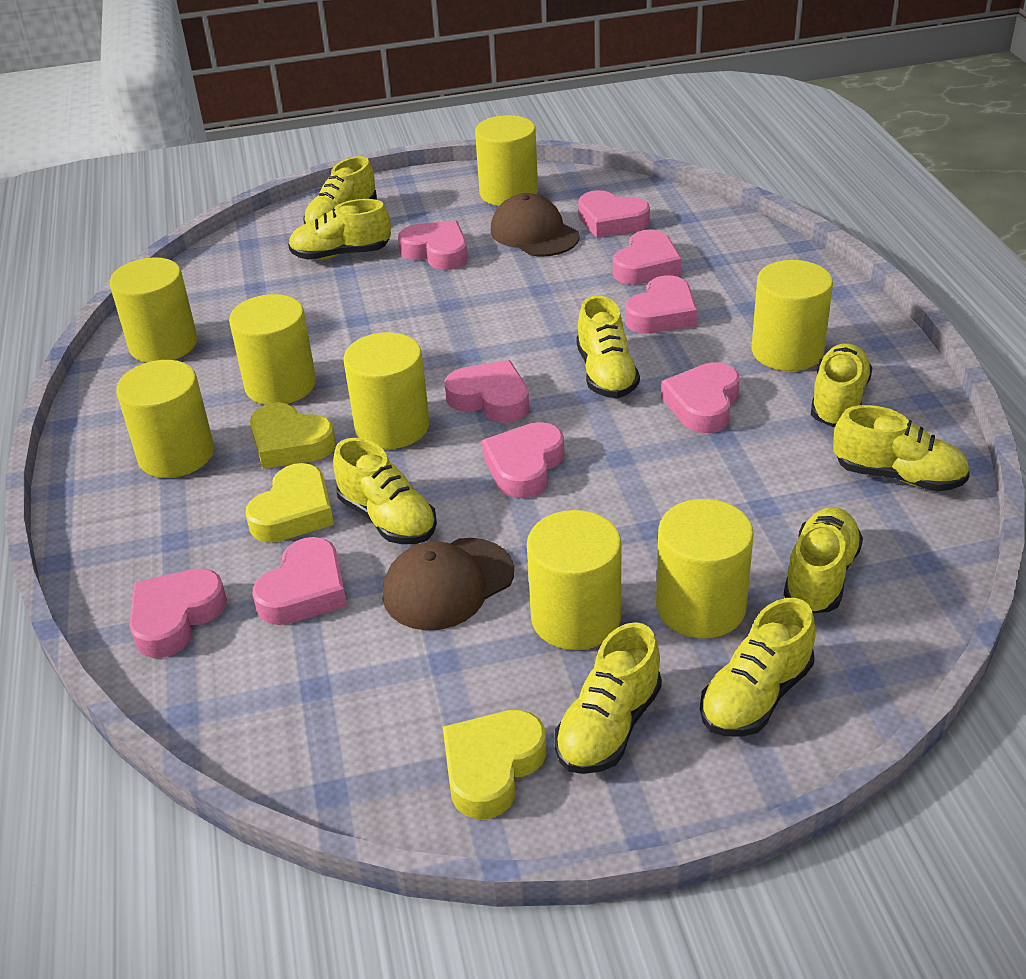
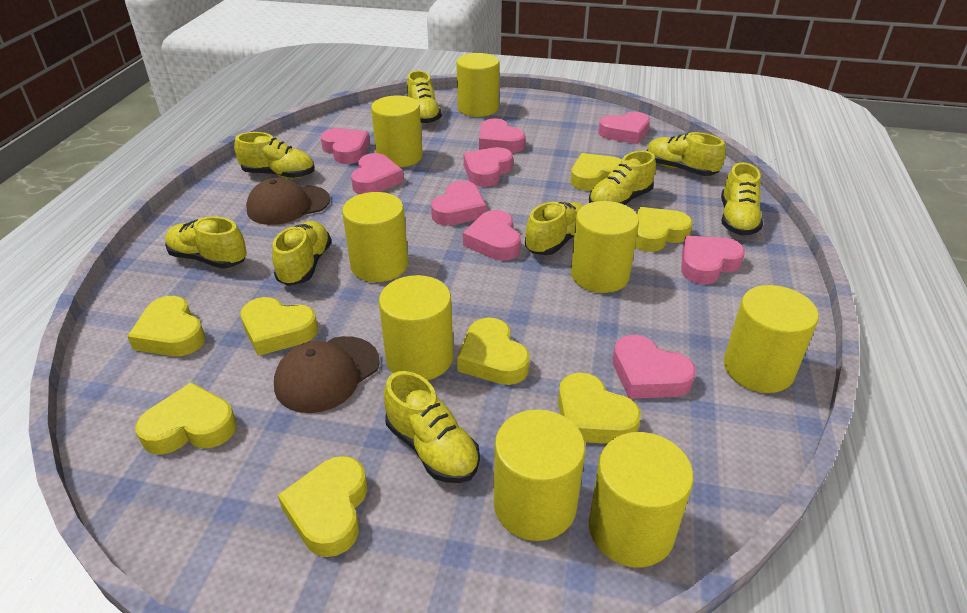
yellow heart: 3 -> 8

